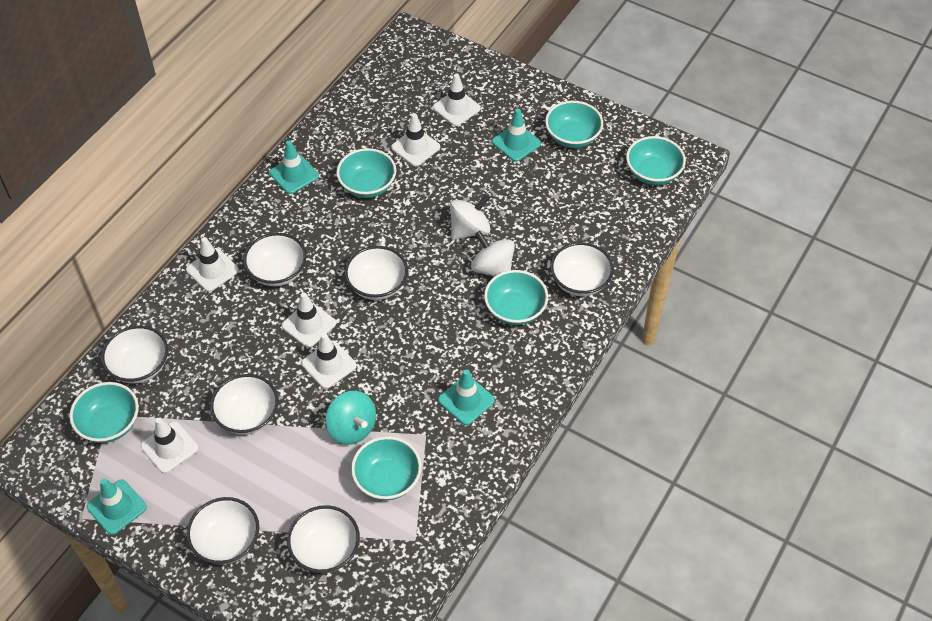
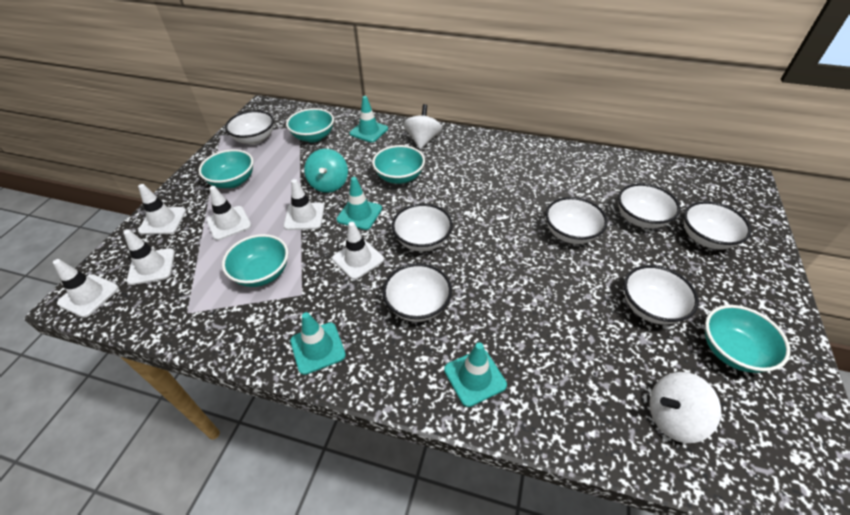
turquoise bowl: 6 -> 5

